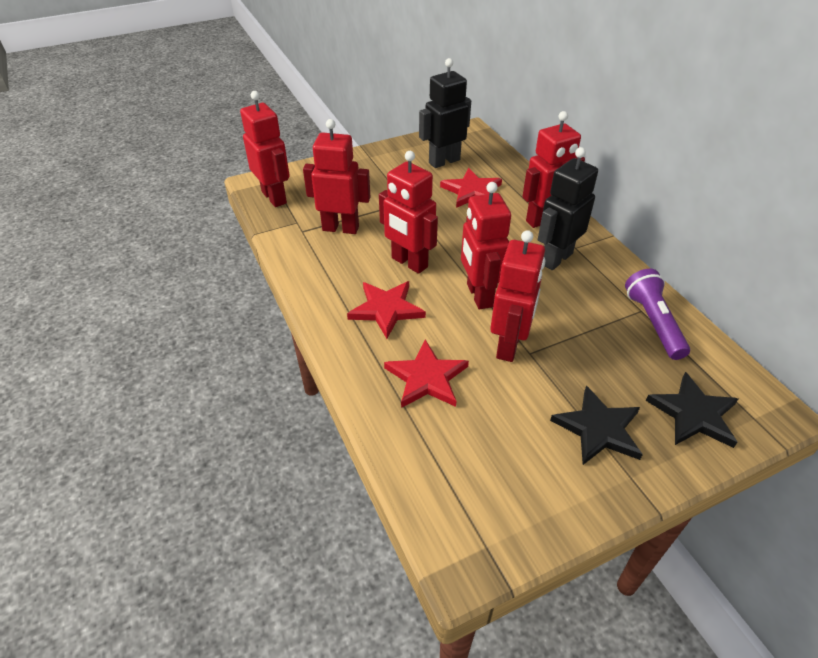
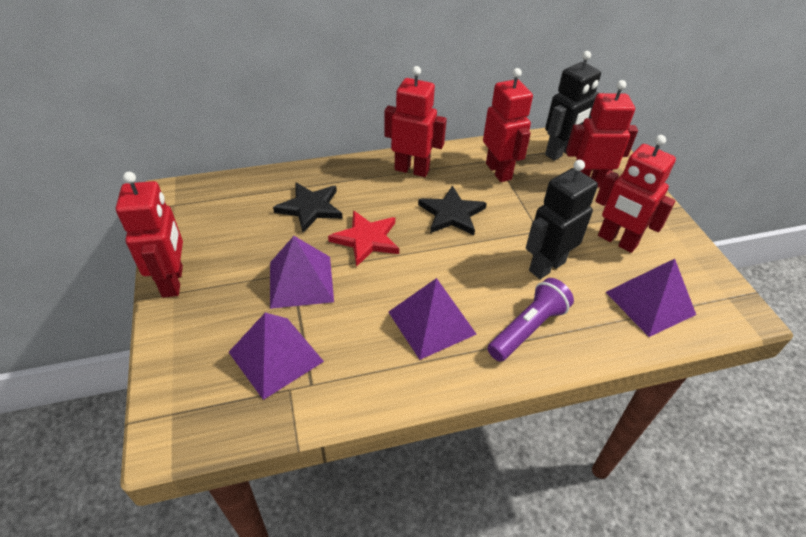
purple pyramid: 0 -> 4
red robot: 6 -> 5
red star: 3 -> 1

